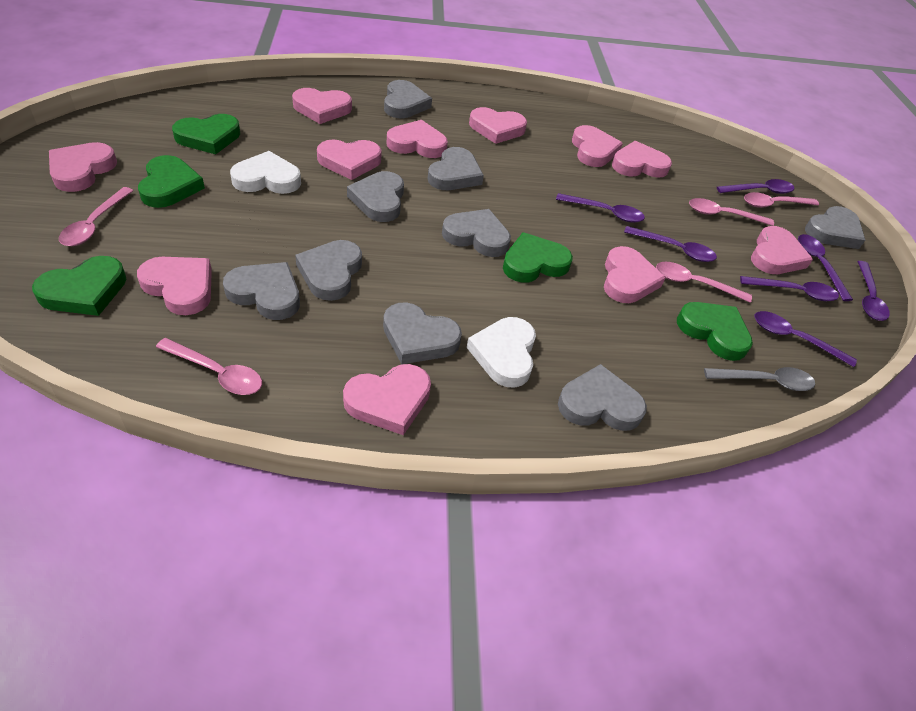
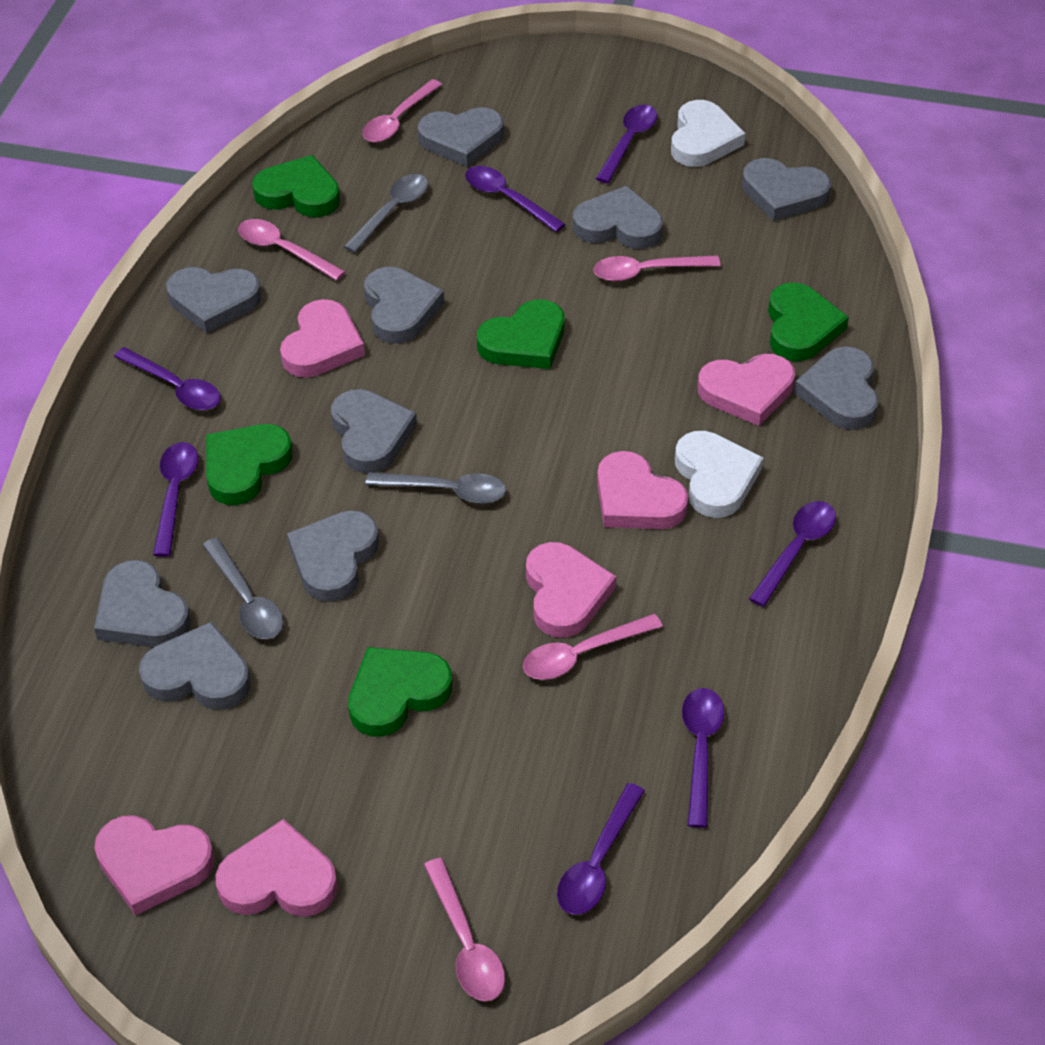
grey heart: 9 -> 10
grey spoon: 1 -> 3
pink heart: 11 -> 6

